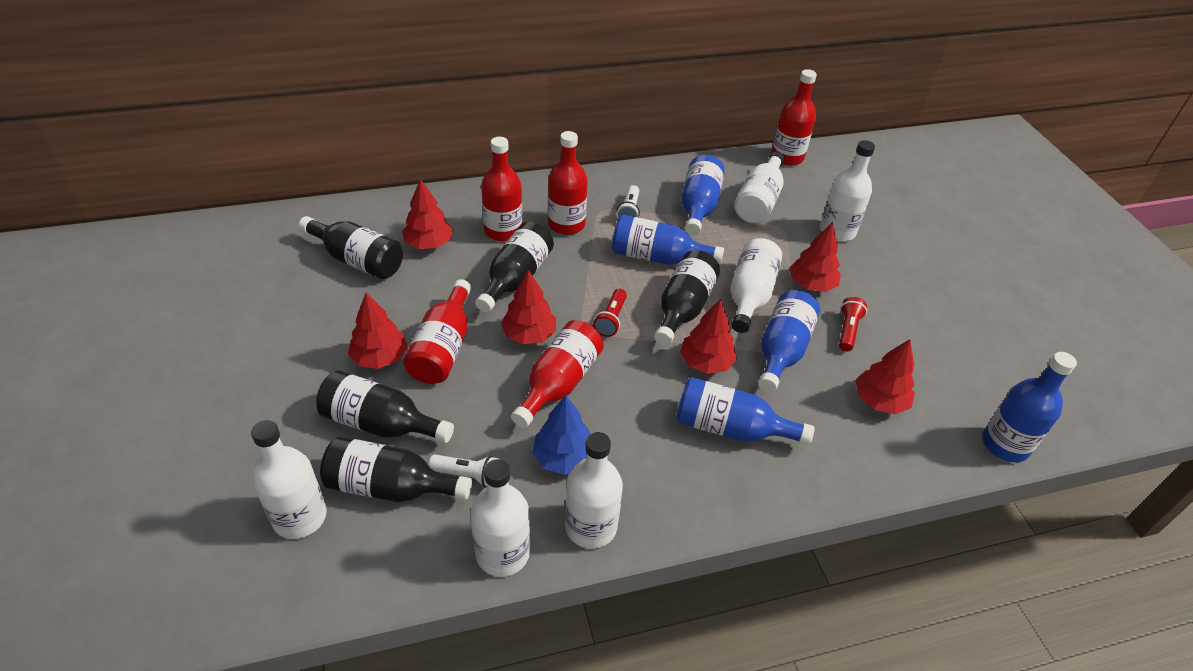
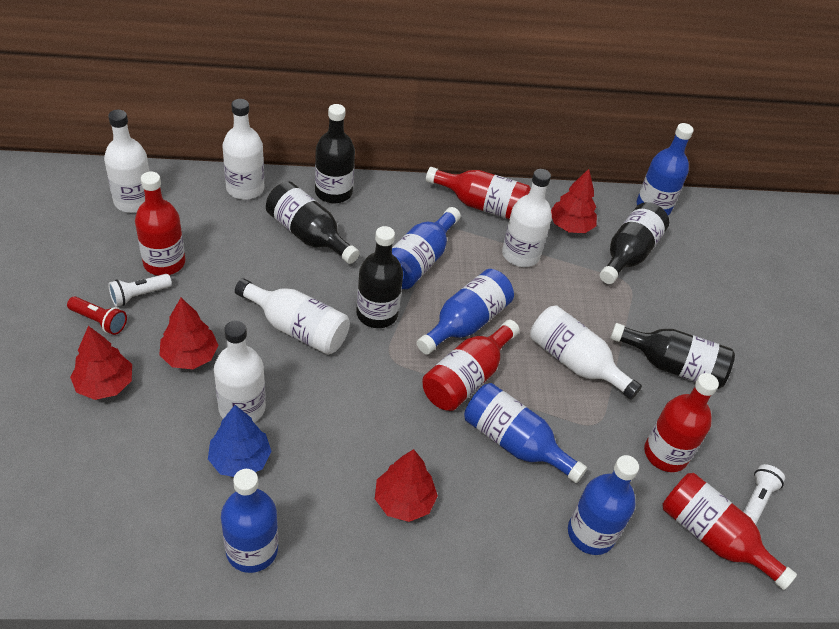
blue bottle: 5 -> 6
red flashlight: 2 -> 1
red tree: 6 -> 4

